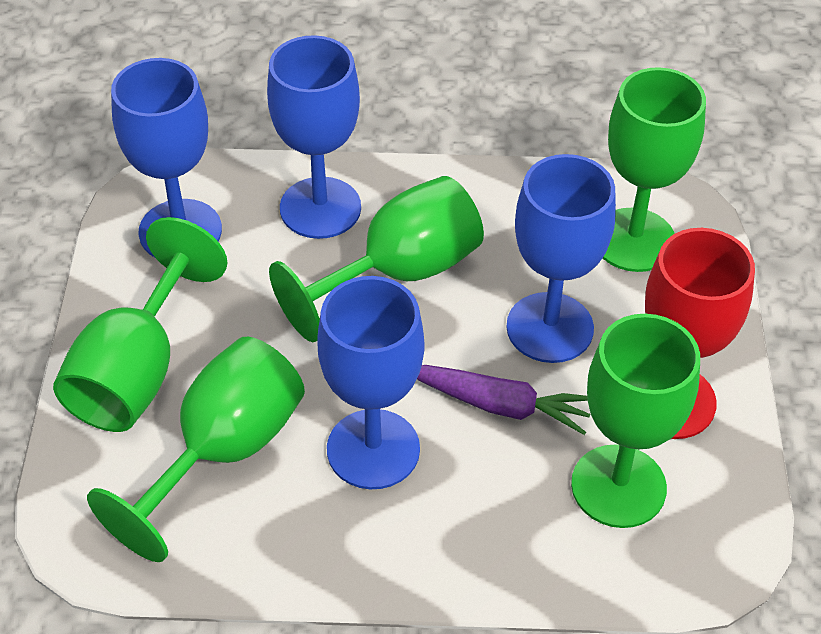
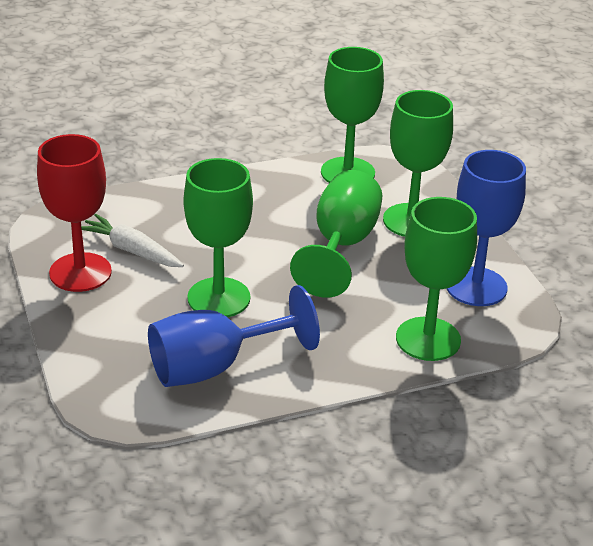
blue goblet: 4 -> 2
purple carrot: 1 -> 0
white carrot: 0 -> 1

